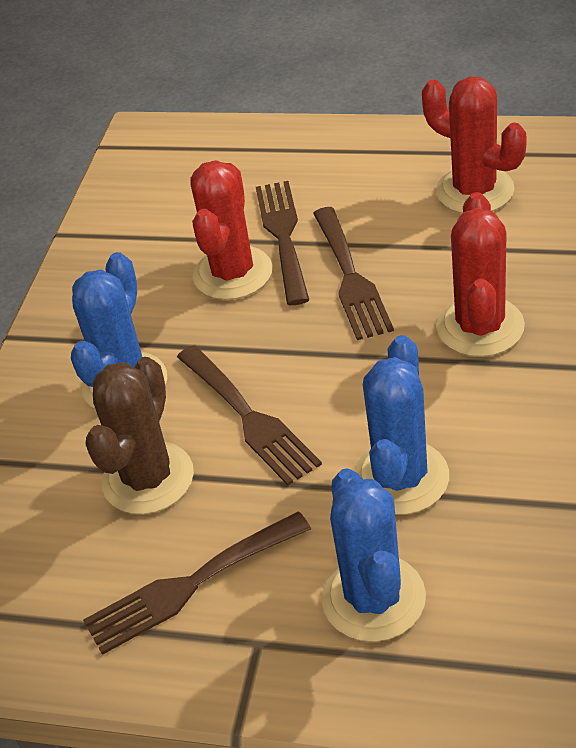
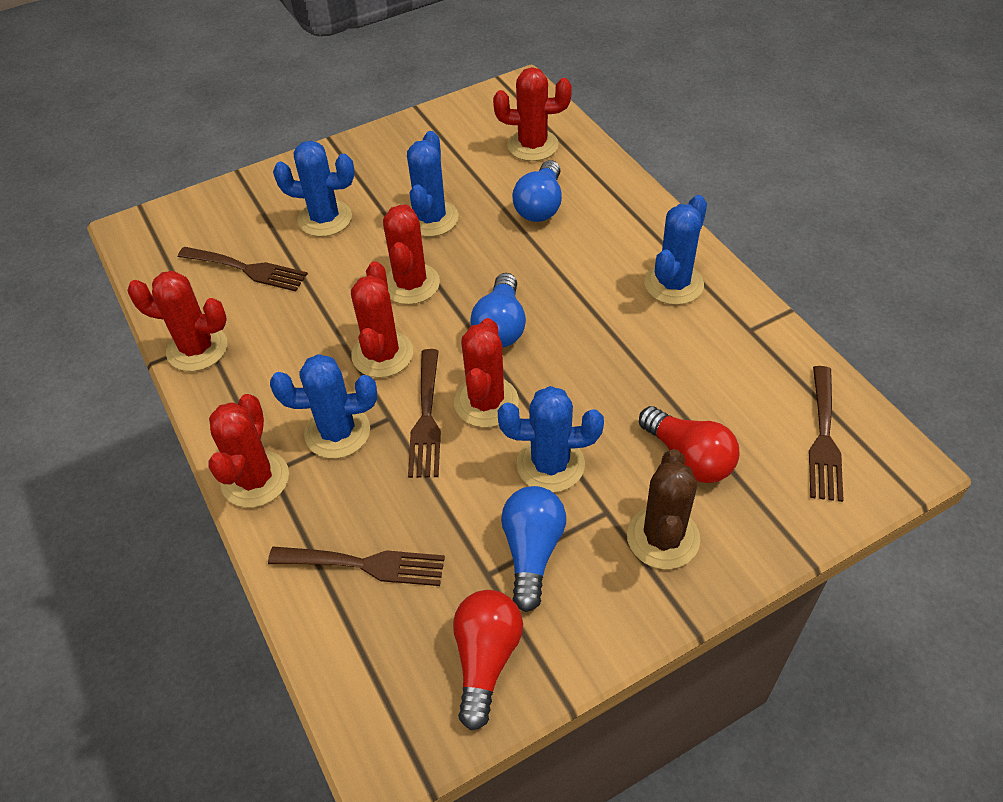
blue cactus: 3 -> 5
blue light bulb: 0 -> 3
red cactus: 3 -> 6
red light bulb: 0 -> 2

